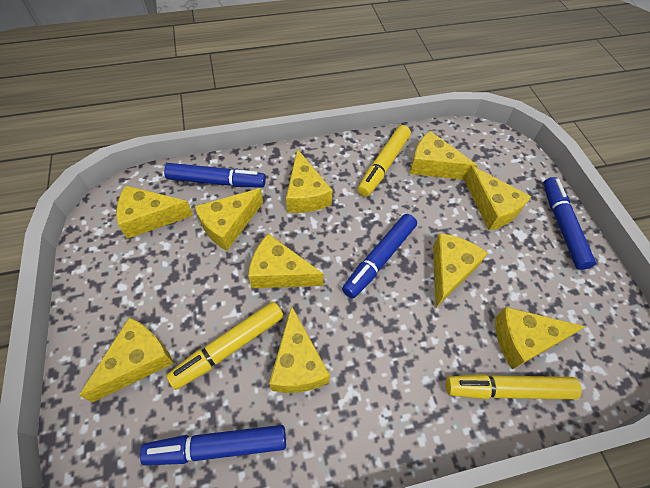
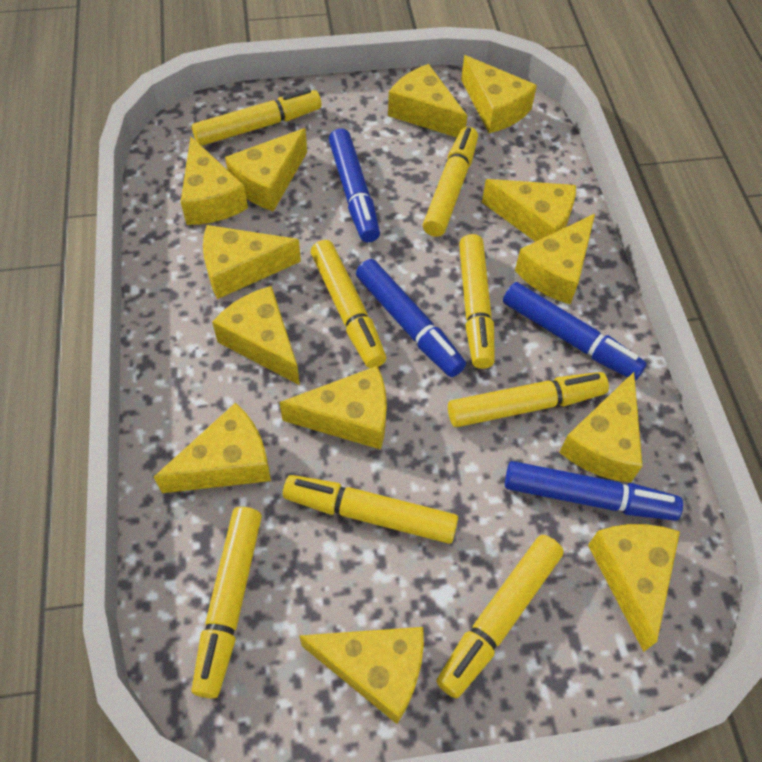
yellow cheese: 10 -> 13
yellow marker: 3 -> 8

